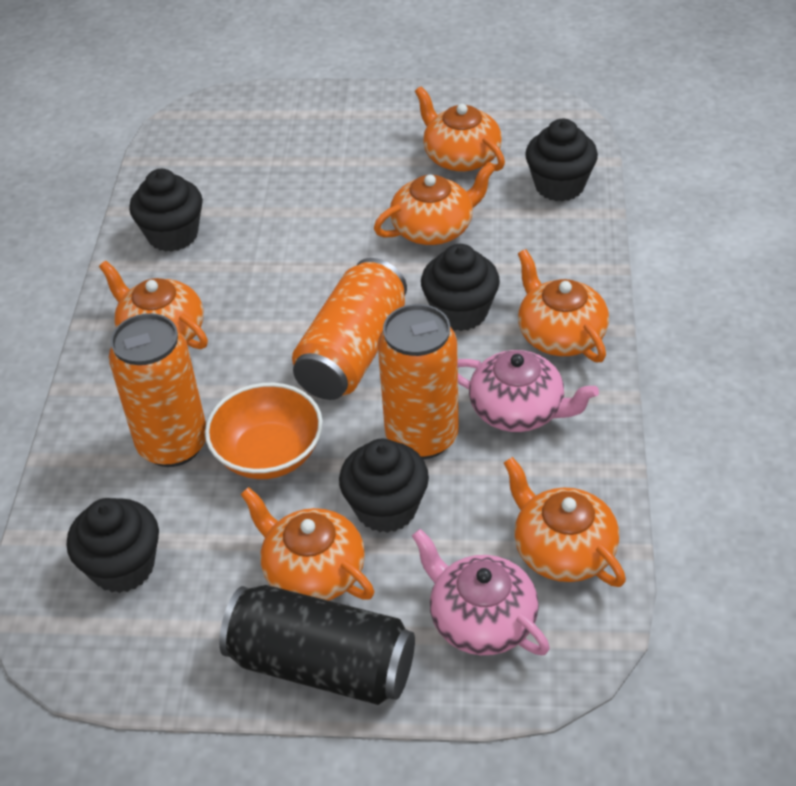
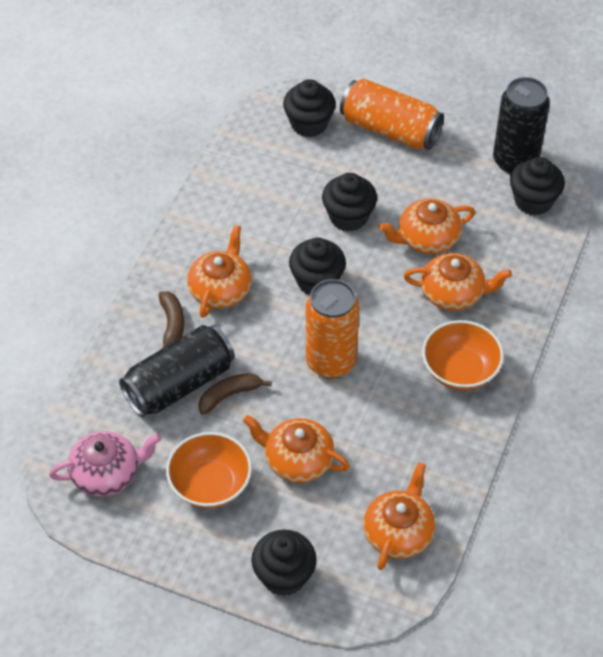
black can: 1 -> 2
brown banana: 0 -> 2
orange bowl: 1 -> 2
orange can: 3 -> 2
orange teapot: 6 -> 5
pink teapot: 2 -> 1

